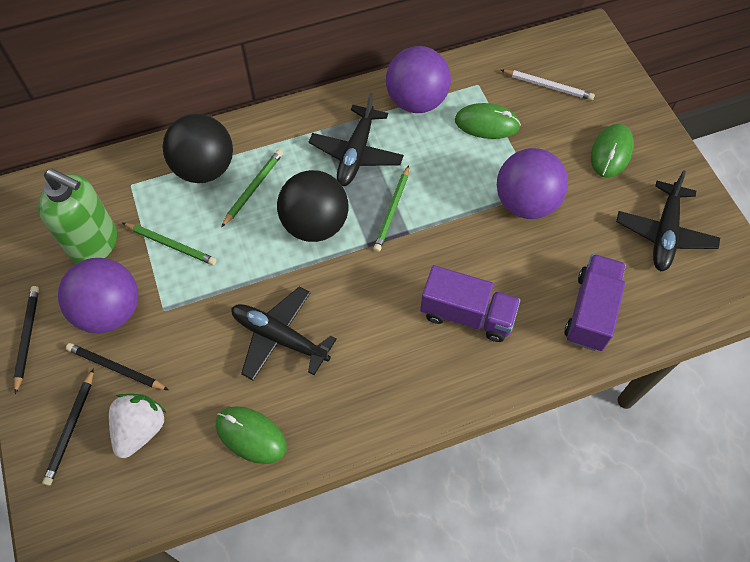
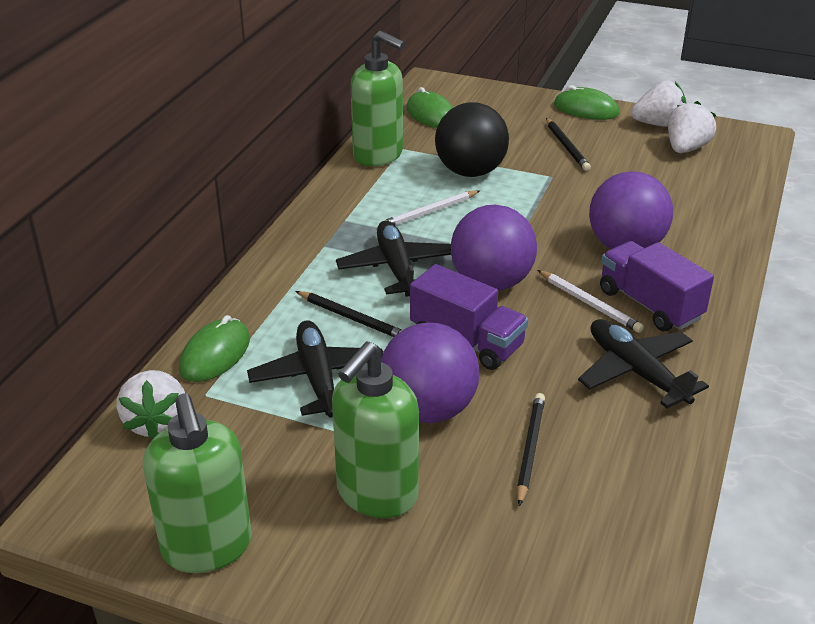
black ball: 2 -> 1
green pencil: 3 -> 0
green soap dispenser: 1 -> 3
white pencil: 1 -> 2
white strawberry: 1 -> 3

